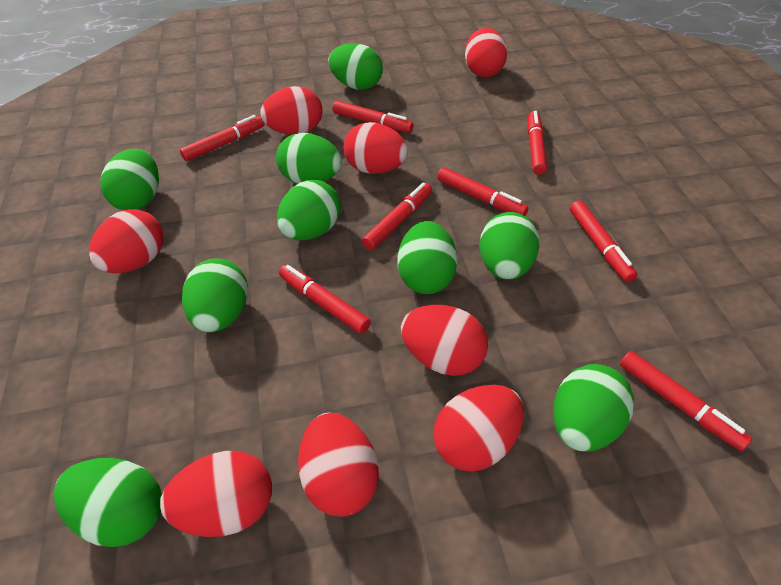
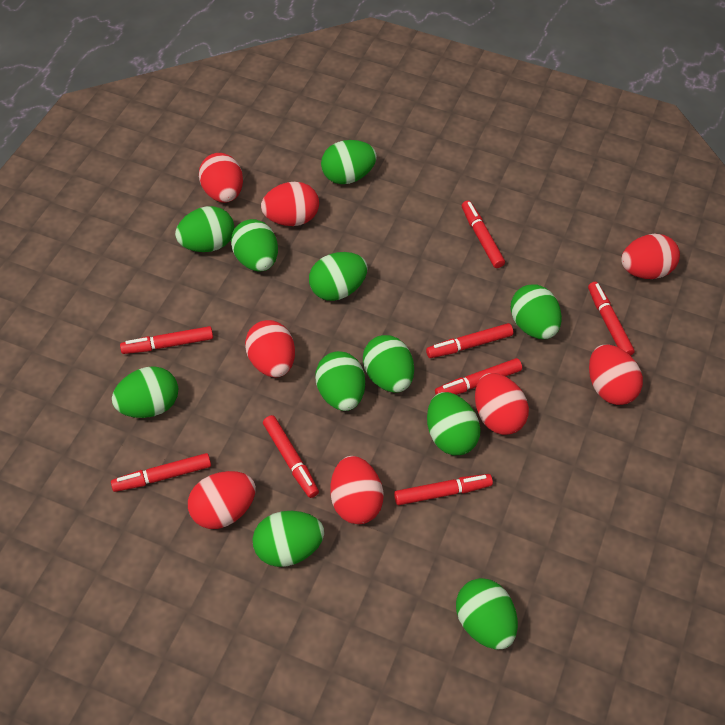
green egg: 9 -> 11

